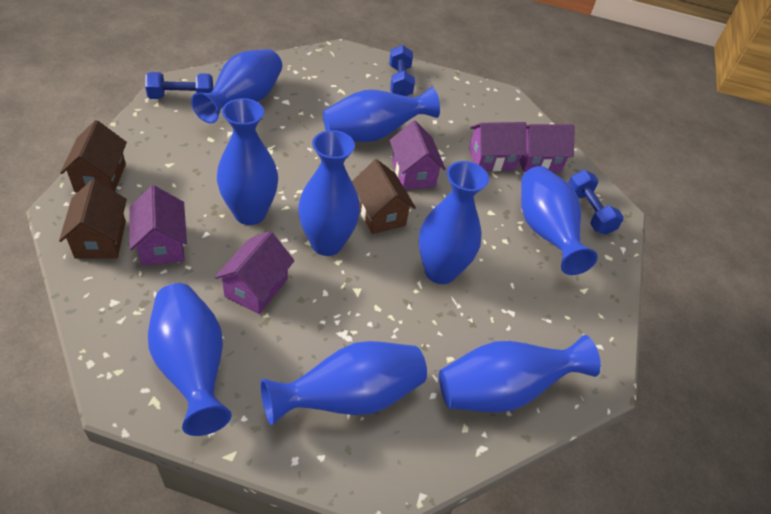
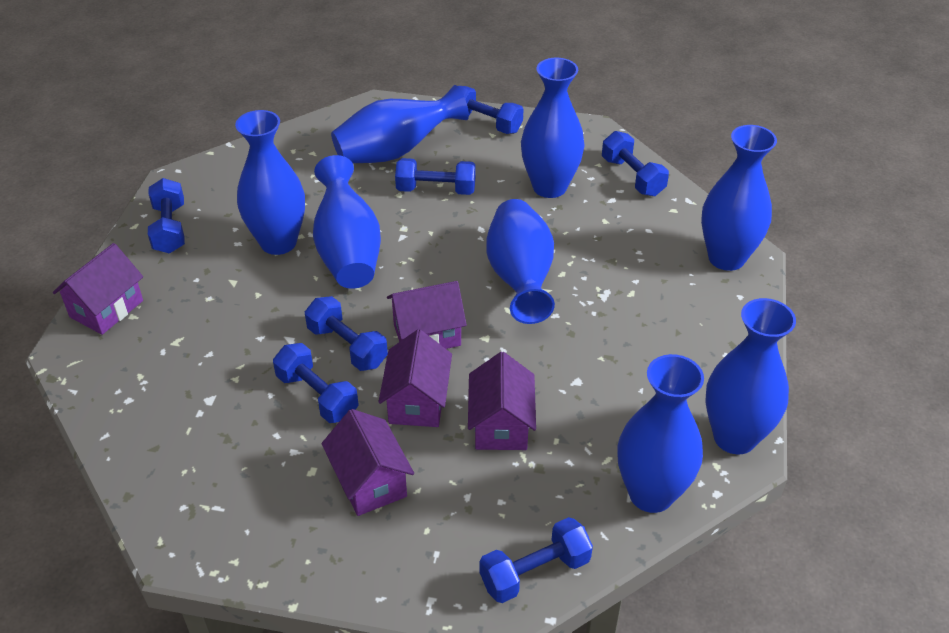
blue dumbbell: 3 -> 7
blue vase: 9 -> 8
brown house: 3 -> 0

